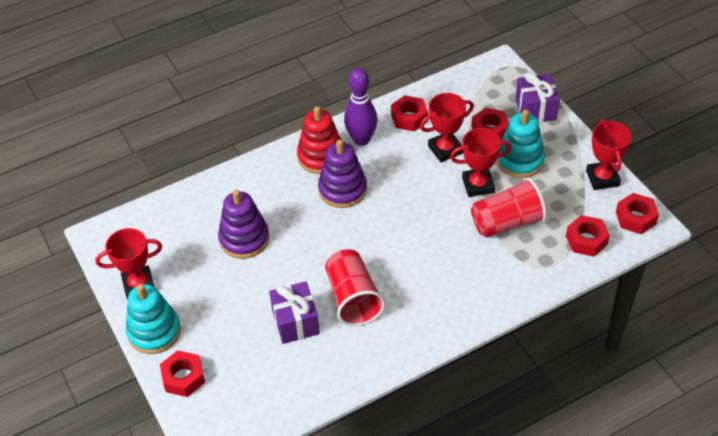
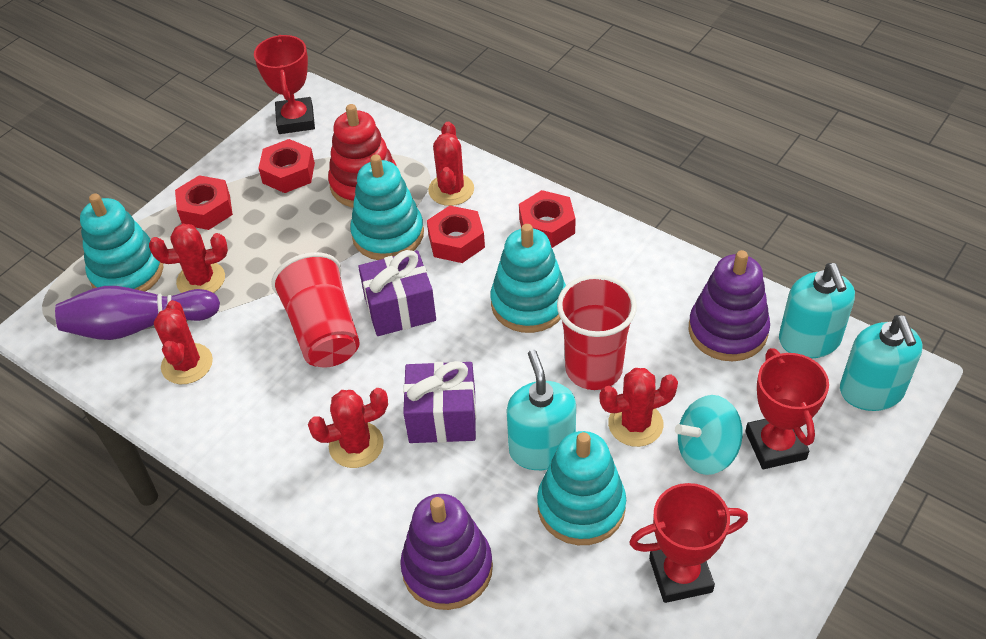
red cactus: 0 -> 5
red nut: 5 -> 4
red trophy: 4 -> 3
turquoise soap dispenser: 0 -> 3
turquoise spinning top: 0 -> 1
turquoise stacking toy: 2 -> 4

